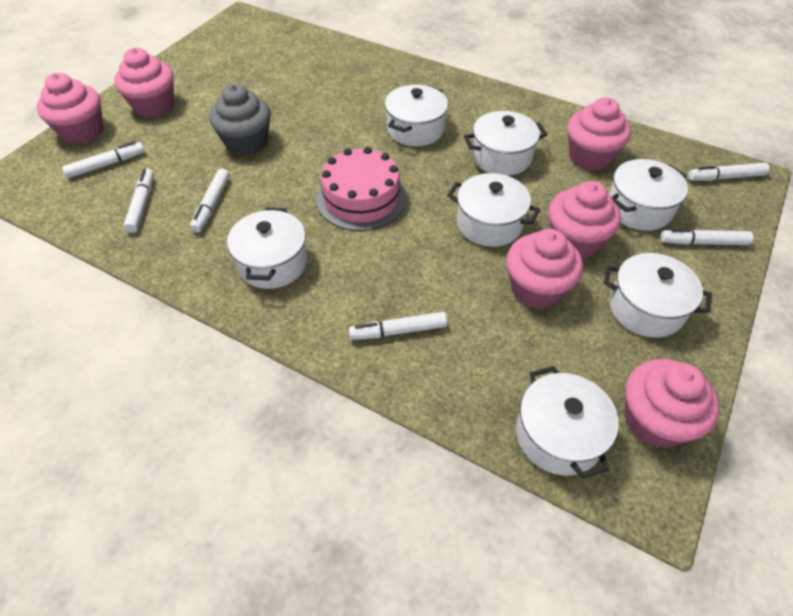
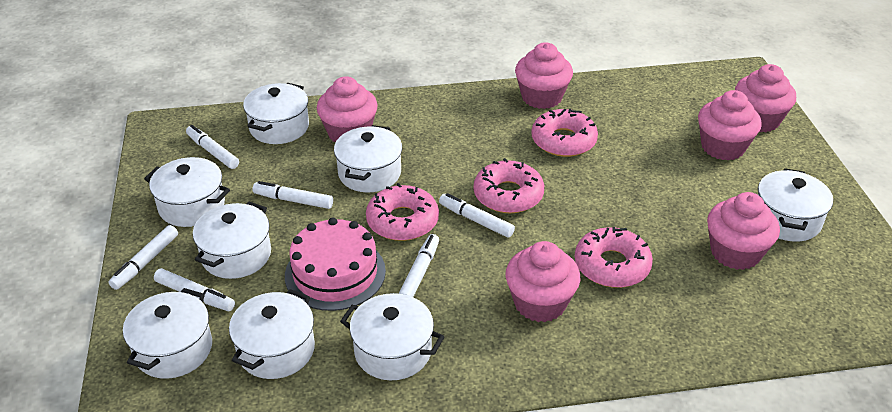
grey cupcake: 1 -> 0
pink donut: 0 -> 4
white pot: 7 -> 8

